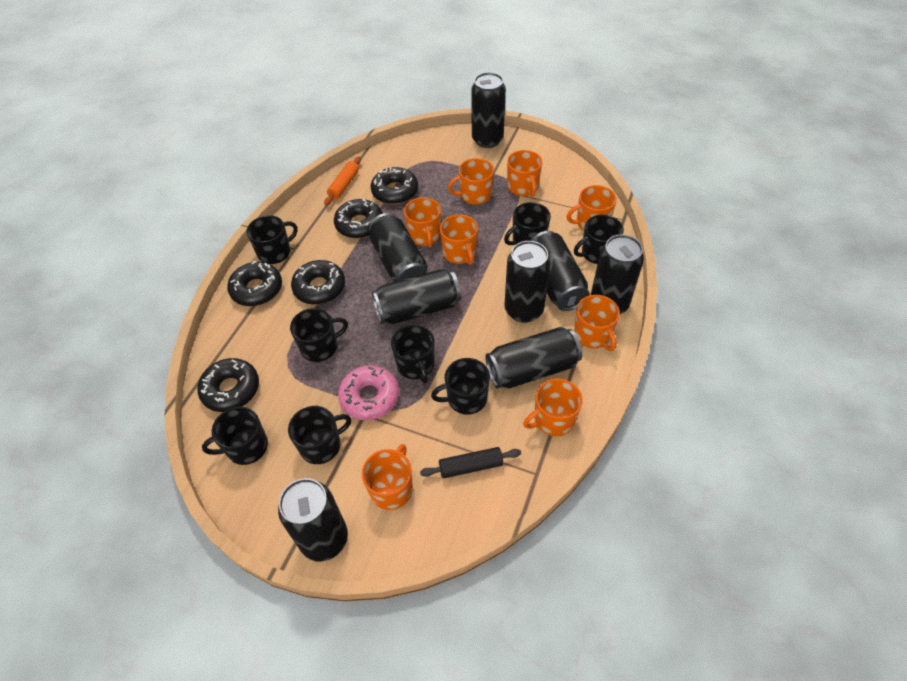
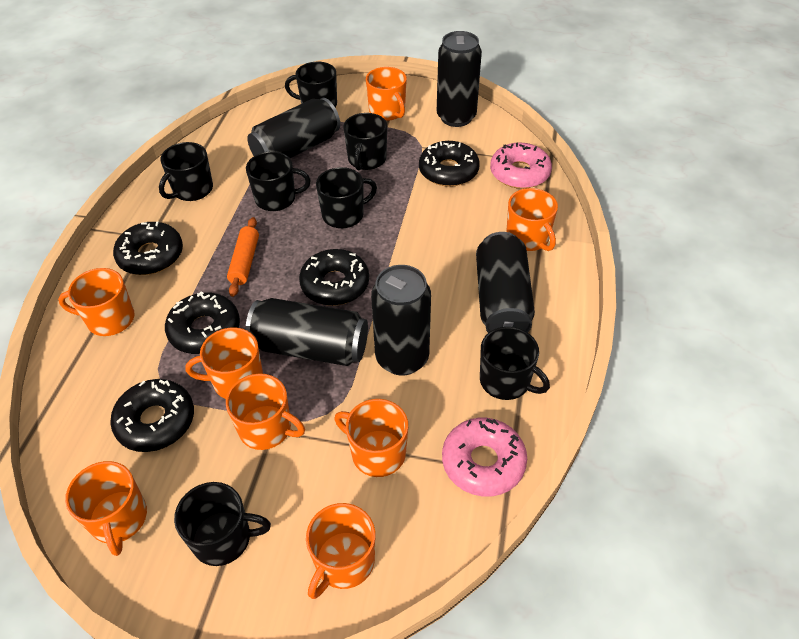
black can: 8 -> 5
black mug: 8 -> 7
black rolling pin: 1 -> 0
pink donut: 1 -> 2

